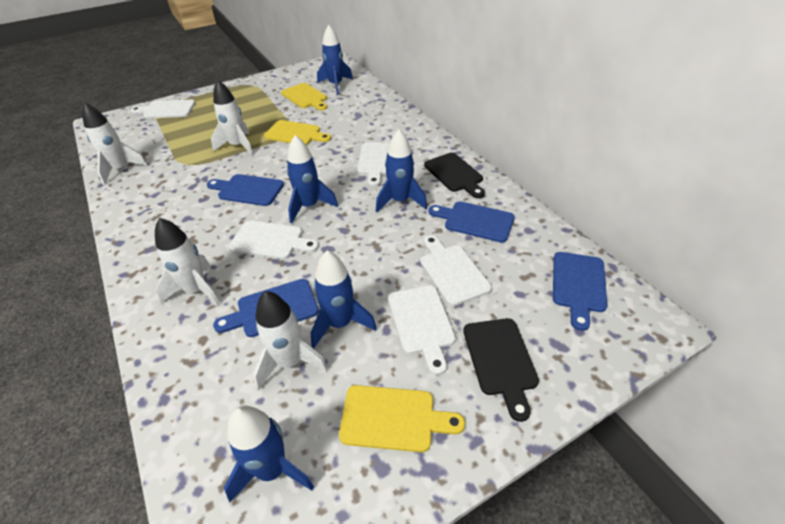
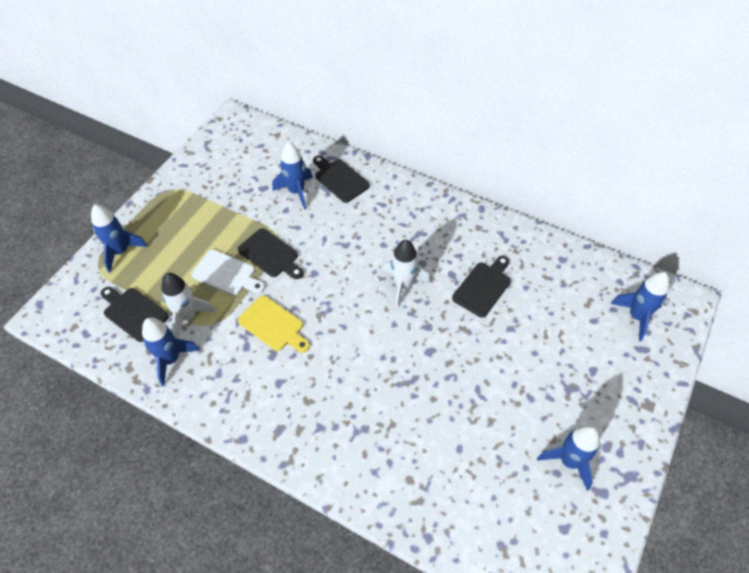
black cutting board: 2 -> 4
blue cutting board: 4 -> 0
white cutting board: 5 -> 1
white rocket: 4 -> 2
yellow cutting board: 3 -> 1

